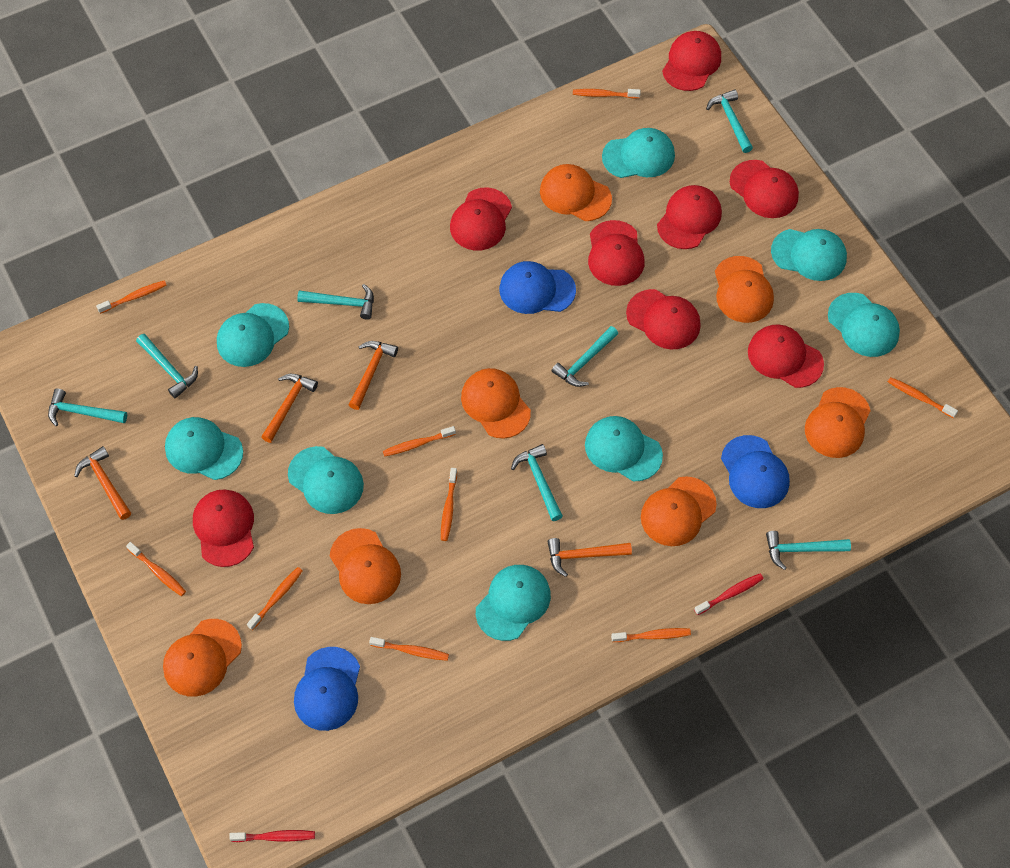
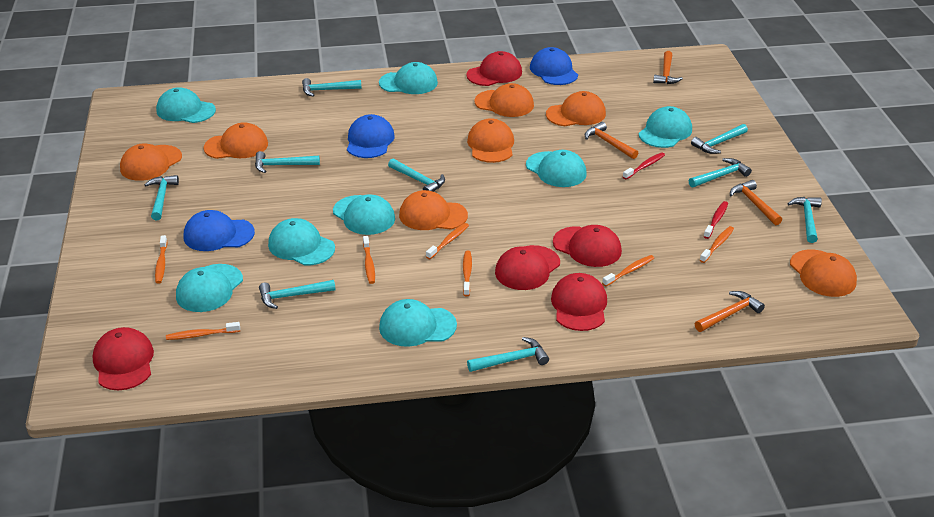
orange toothbrush: 9 -> 7
red cap: 8 -> 5
turquoise hammer: 7 -> 9

